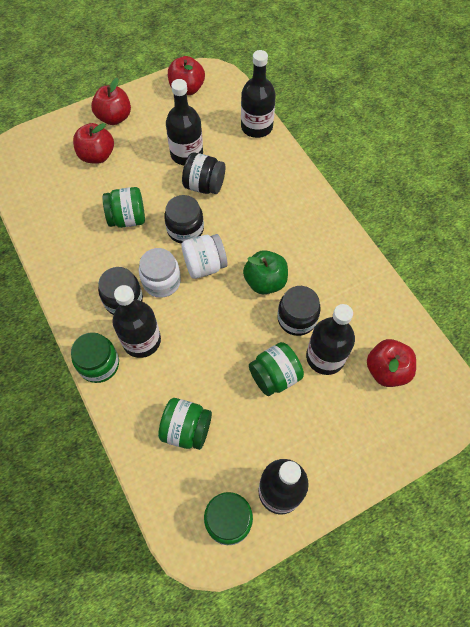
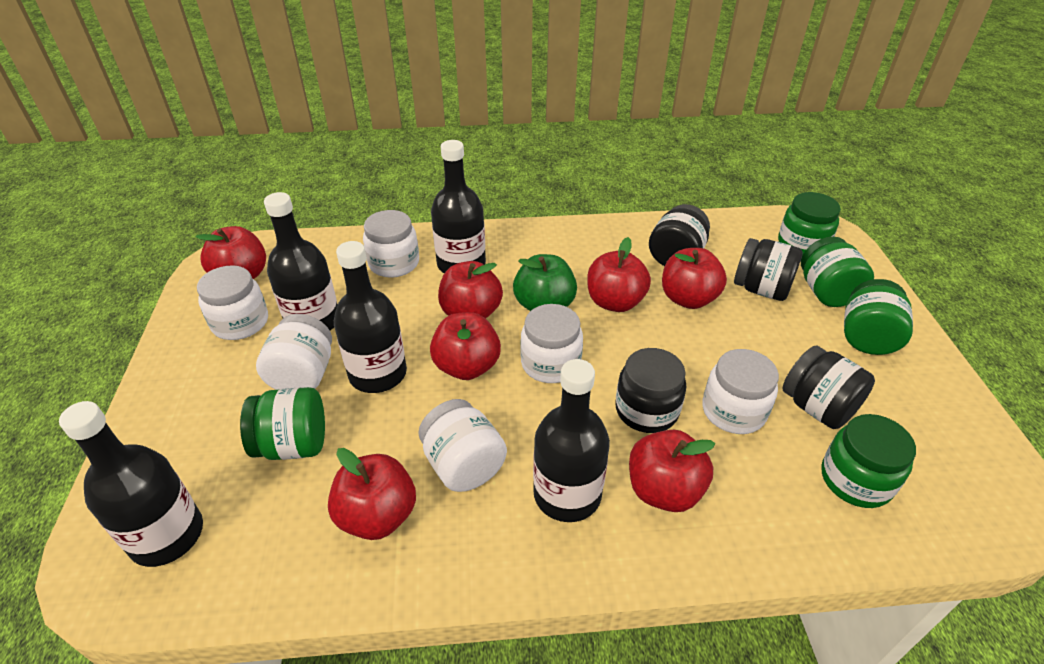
red apple: 4 -> 7
white jar: 2 -> 6

